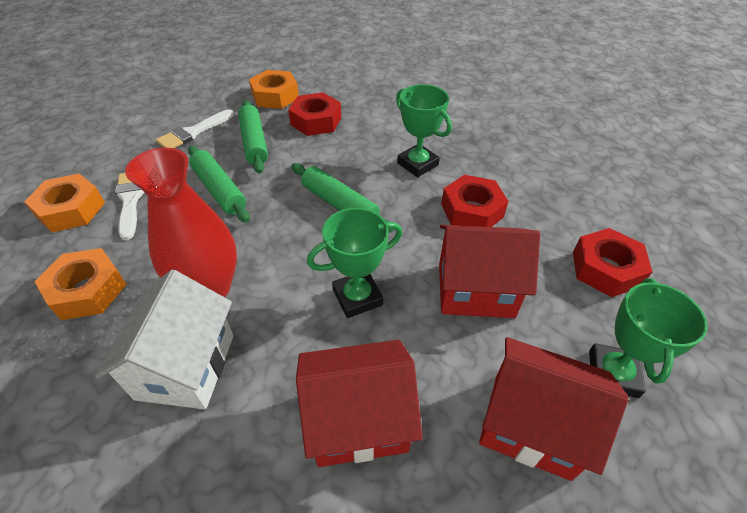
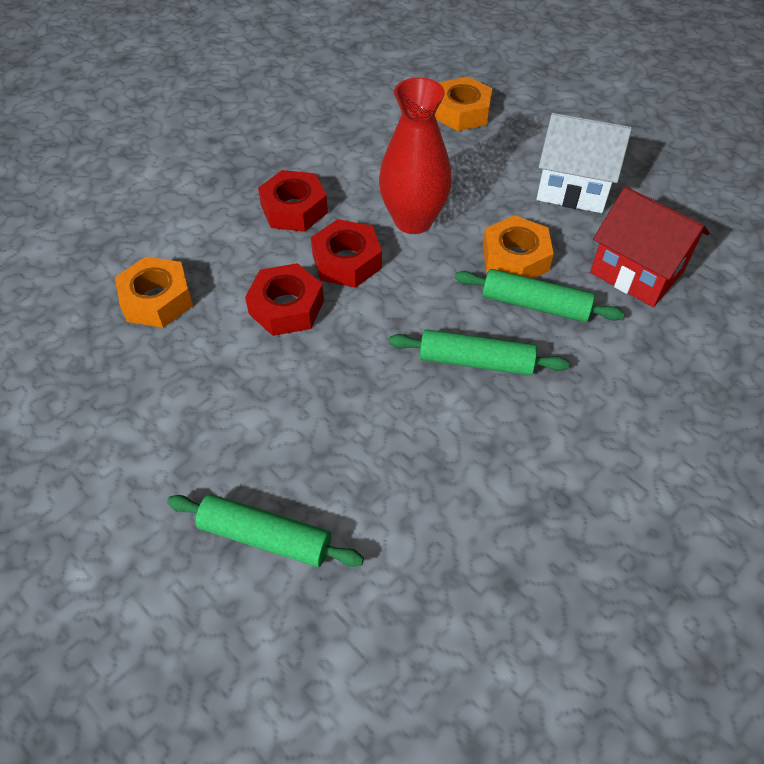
green trophy: 3 -> 0
red house: 3 -> 1
white brush: 2 -> 0

